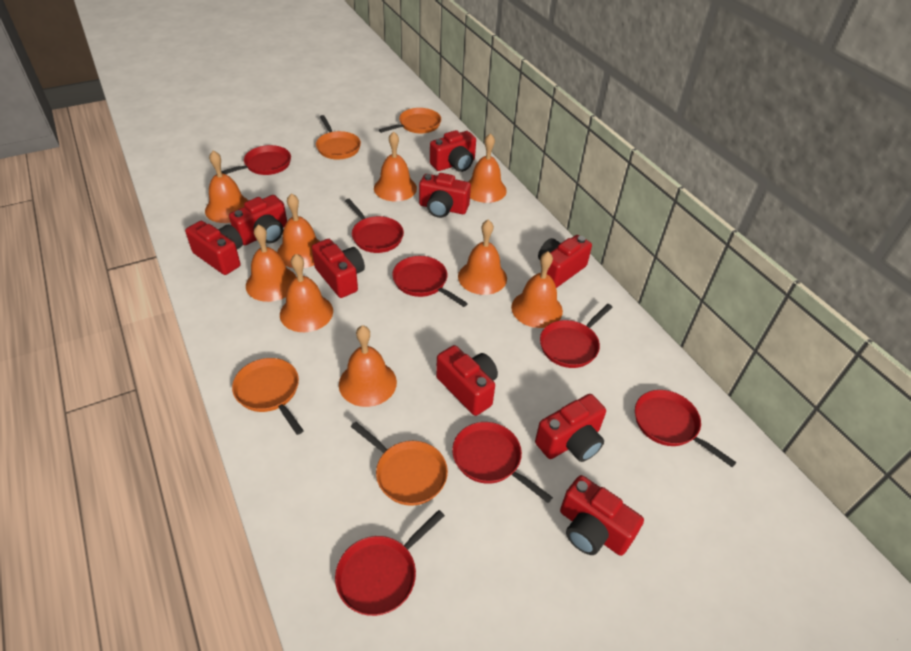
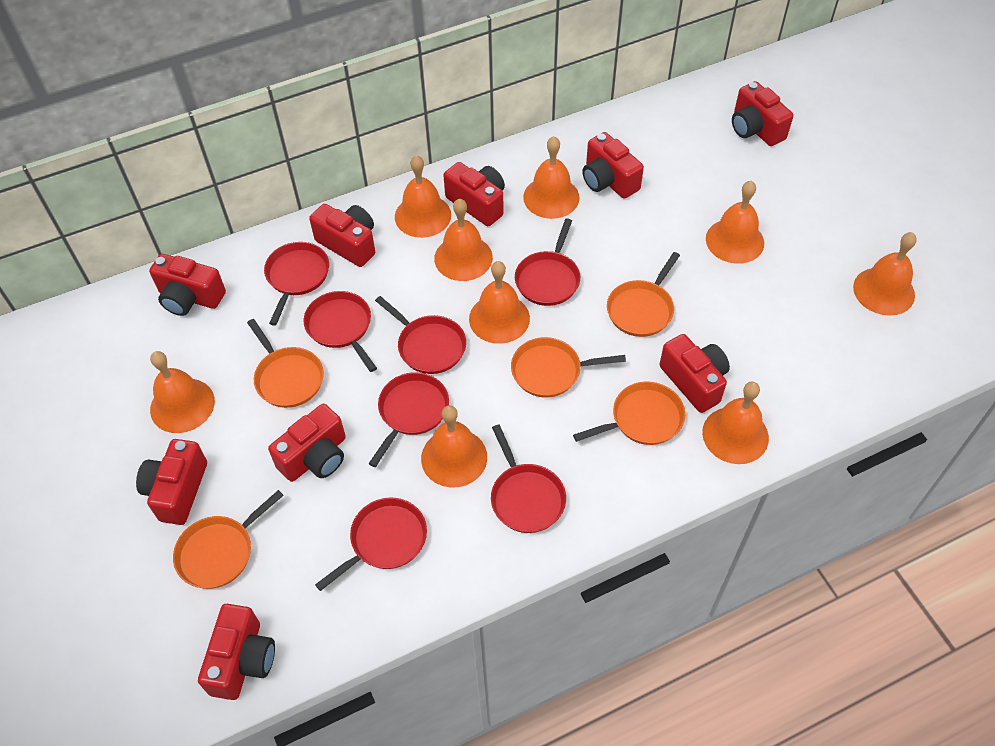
orange pan: 4 -> 5

